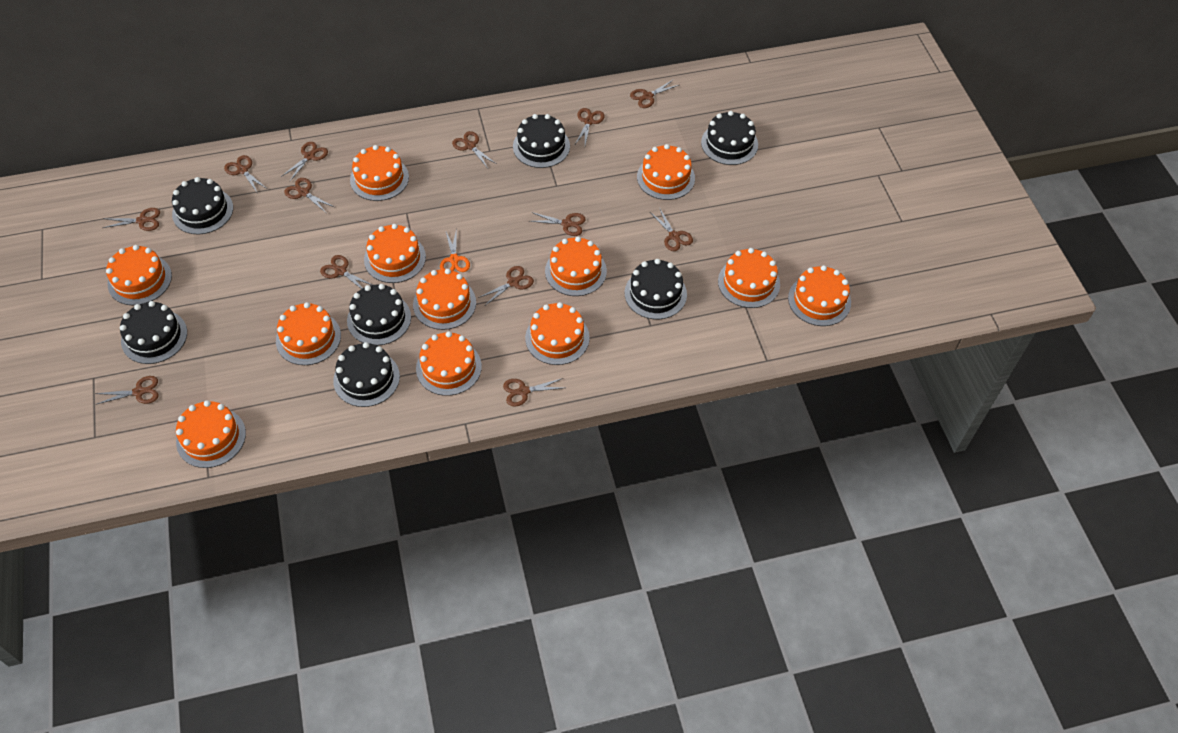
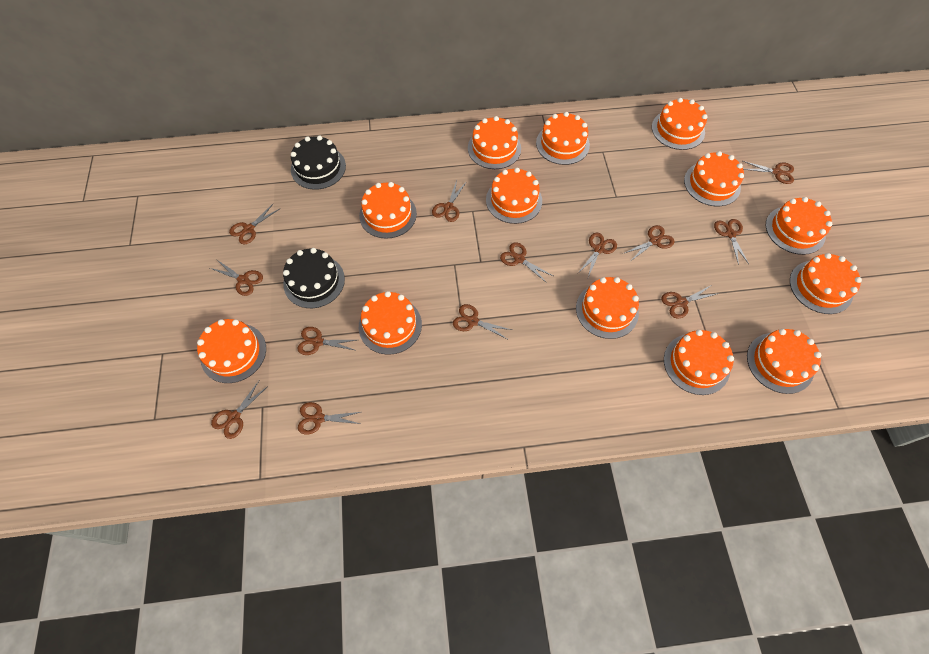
black cake: 7 -> 2
orange cake: 12 -> 13
orange scissors: 1 -> 0

